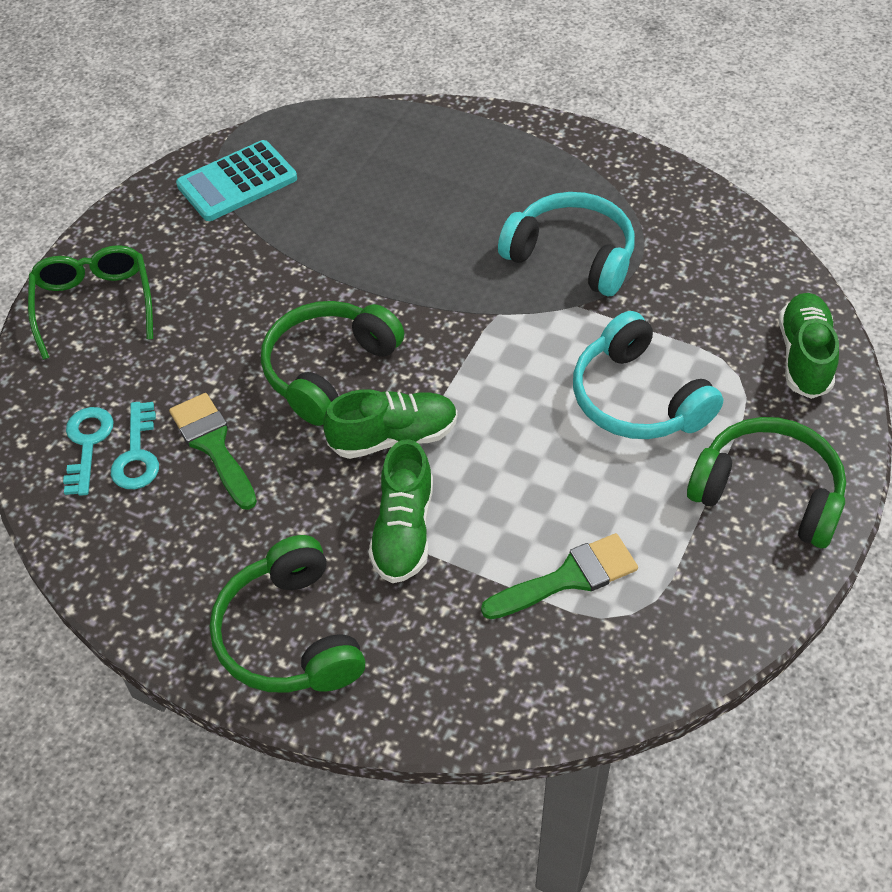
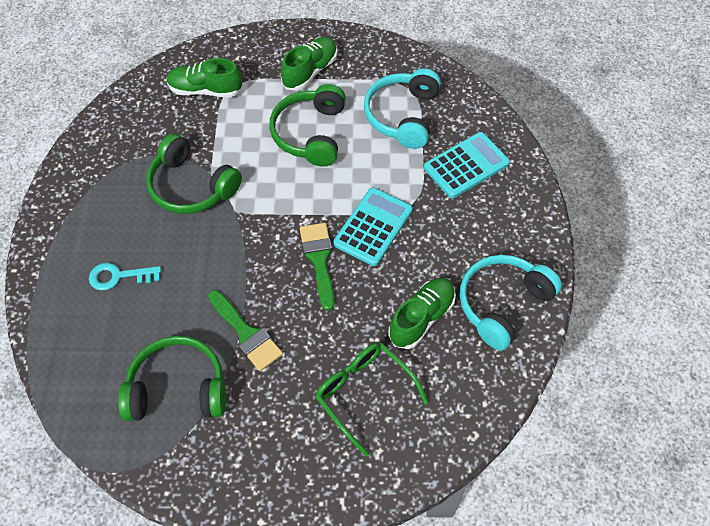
turquoise calculator: 1 -> 2
turquoise key: 2 -> 1

